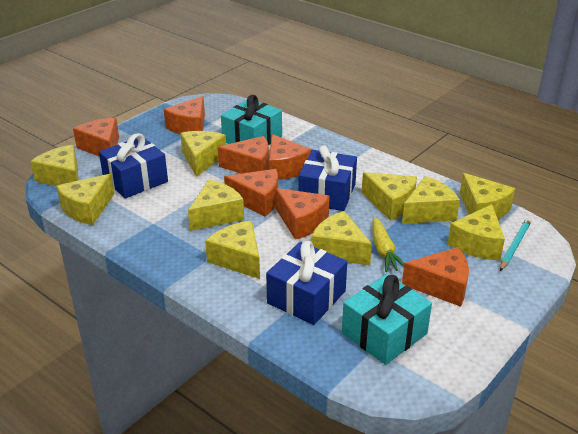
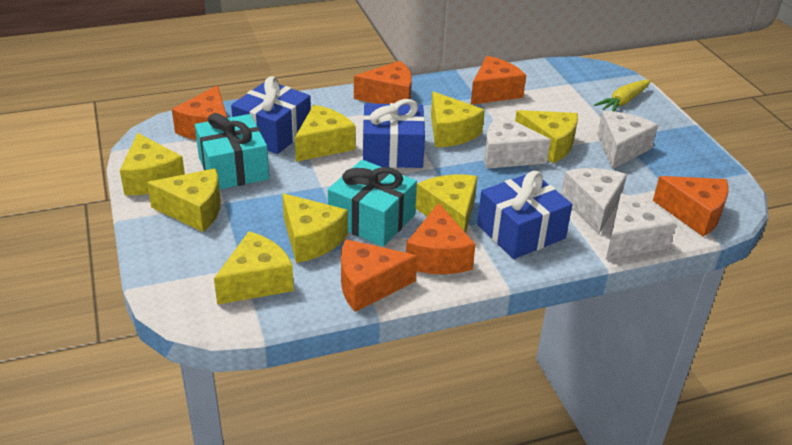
orange cheese: 7 -> 6
turquoise pencil: 1 -> 0
white cheese: 0 -> 4
yellow cheese: 10 -> 8

